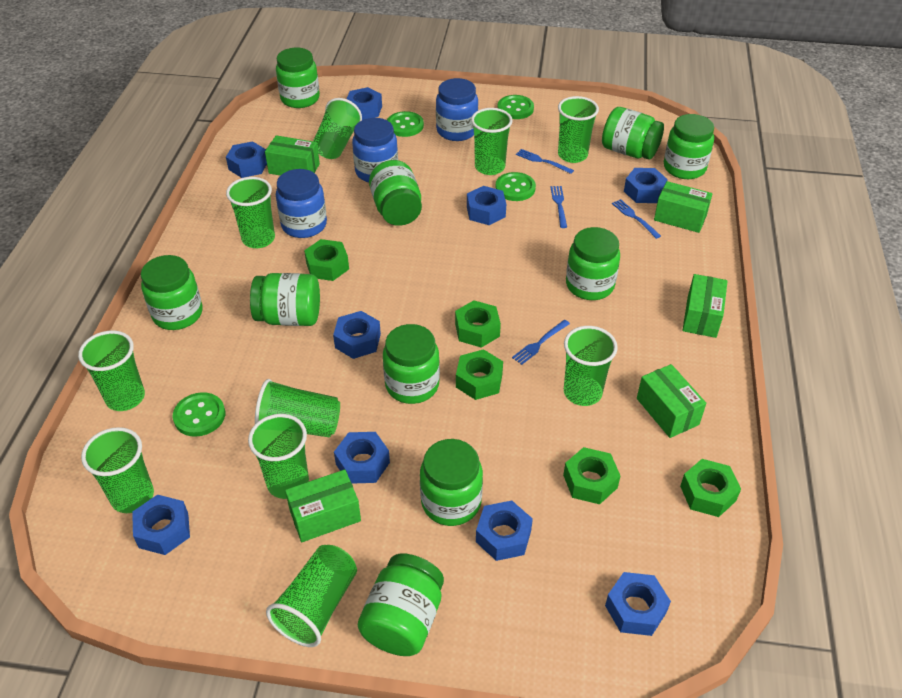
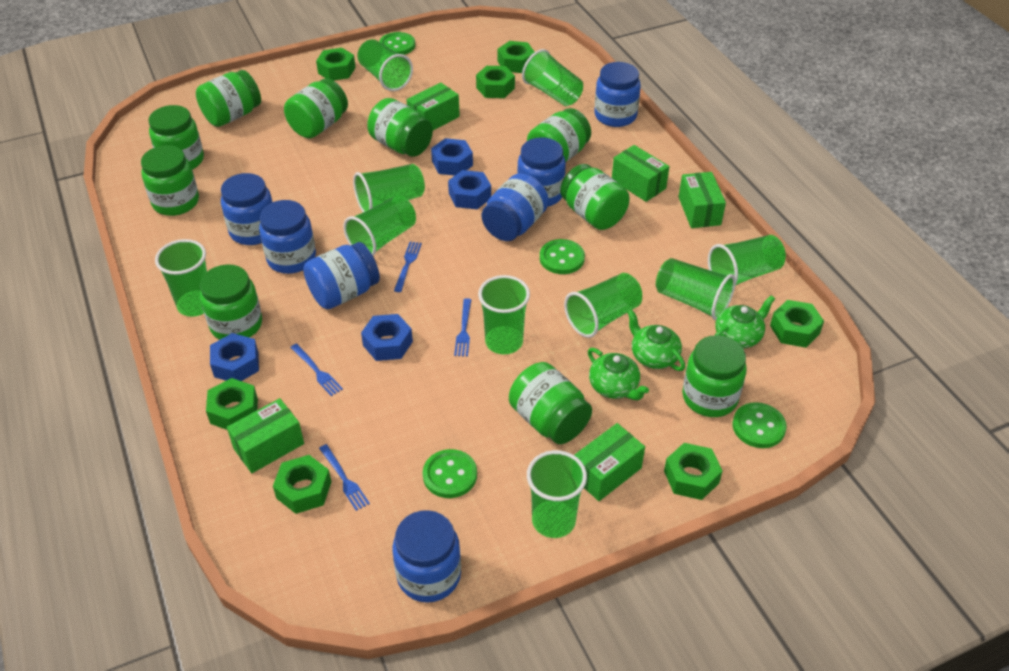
blue jar: 3 -> 7
blue nut: 9 -> 4
green nut: 5 -> 7
green teapot: 0 -> 3

